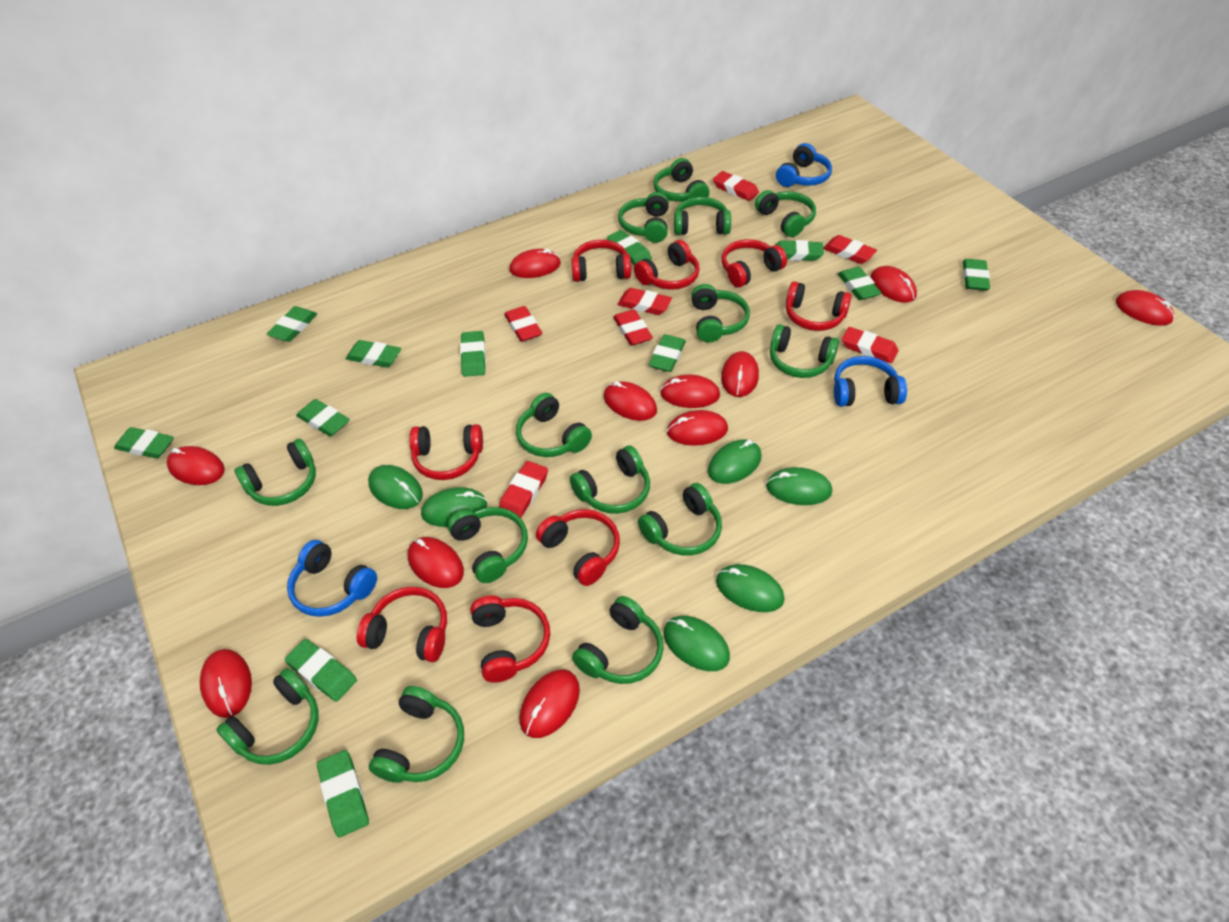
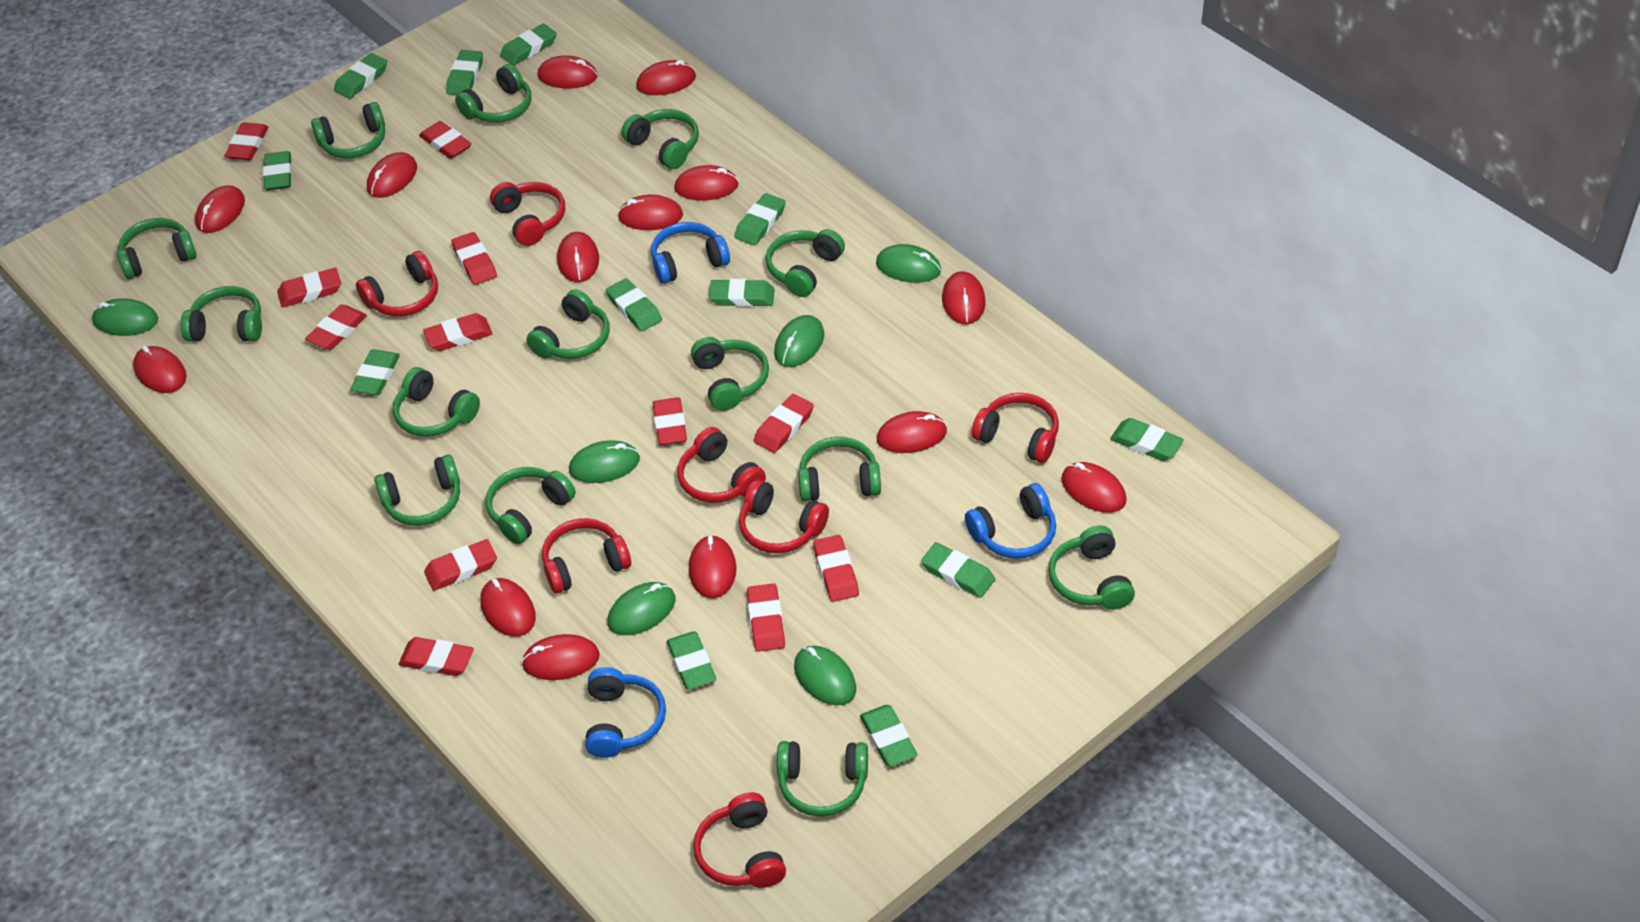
red eraser: 7 -> 12
red headphones: 8 -> 7
red mouse: 11 -> 14

